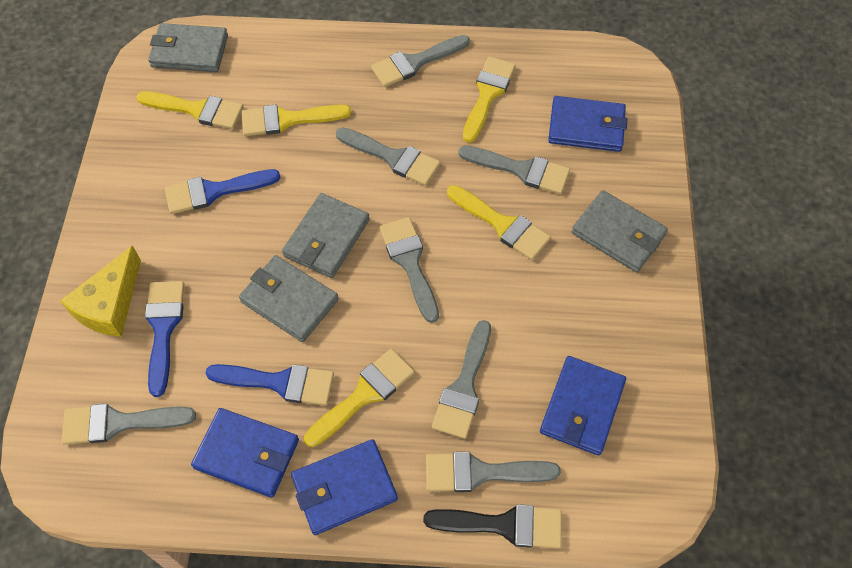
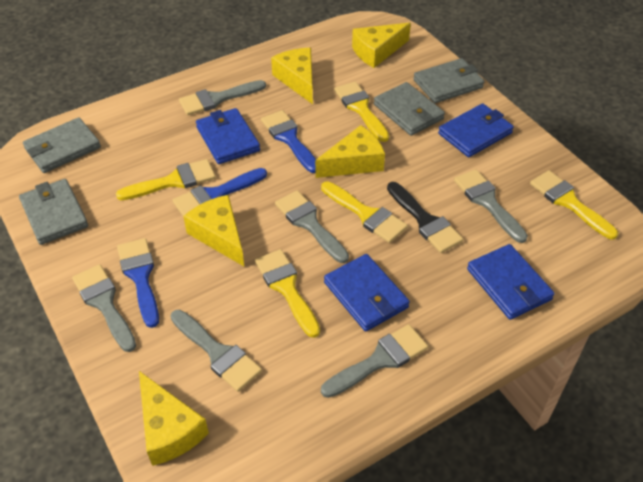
grey brush: 7 -> 6
yellow cheese: 1 -> 5

